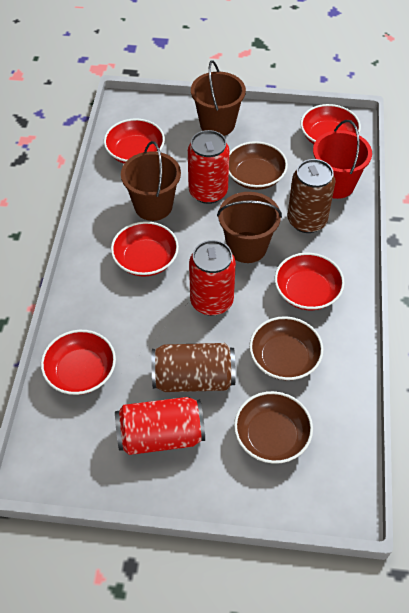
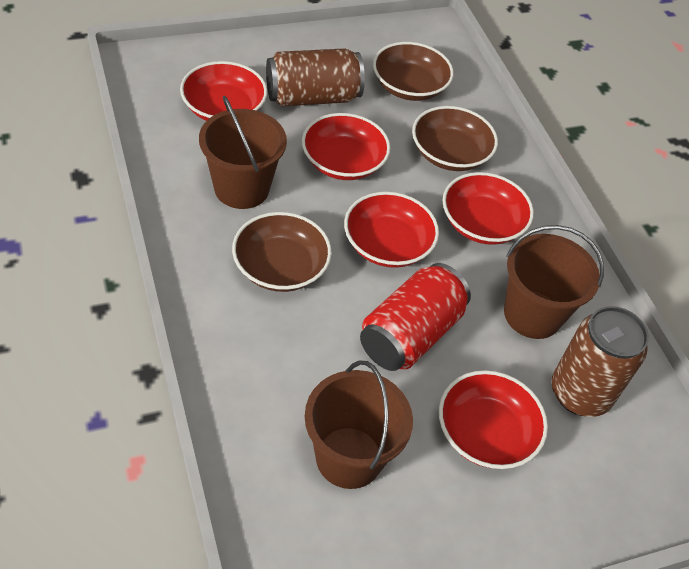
red bucket: 1 -> 0
red can: 3 -> 1

